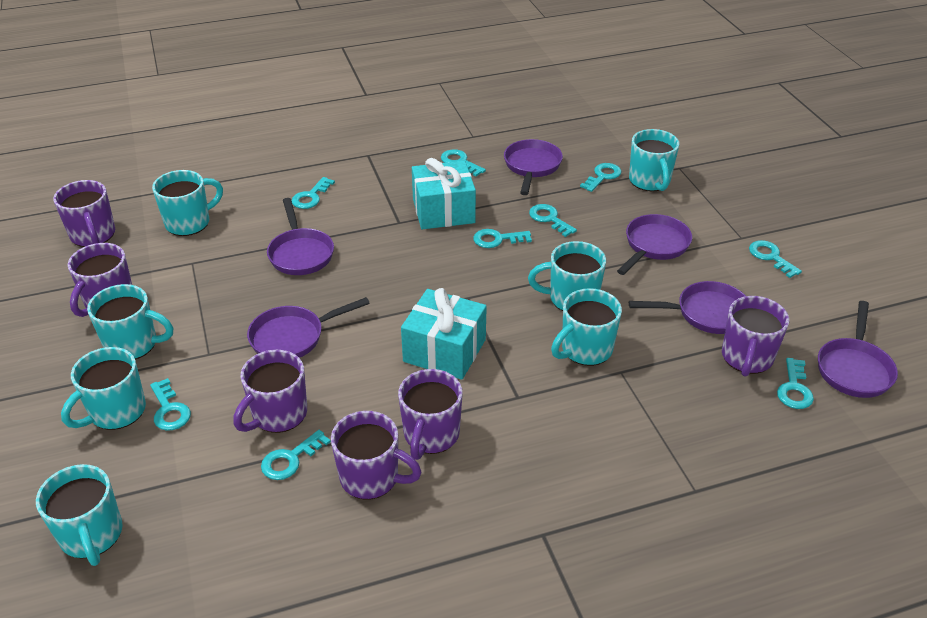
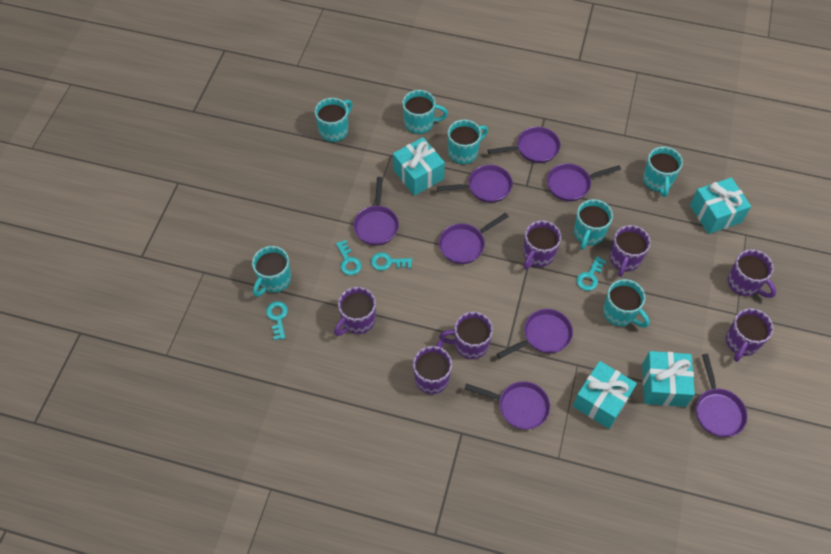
purple mug: 6 -> 7
purple pan: 6 -> 8
turquoise gift: 2 -> 4
turquoise key: 9 -> 4

